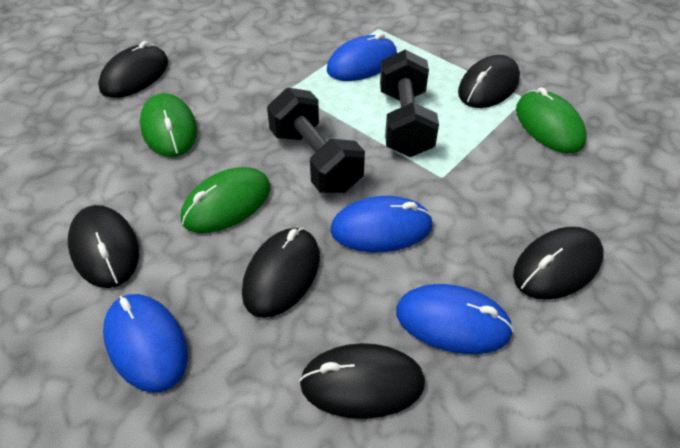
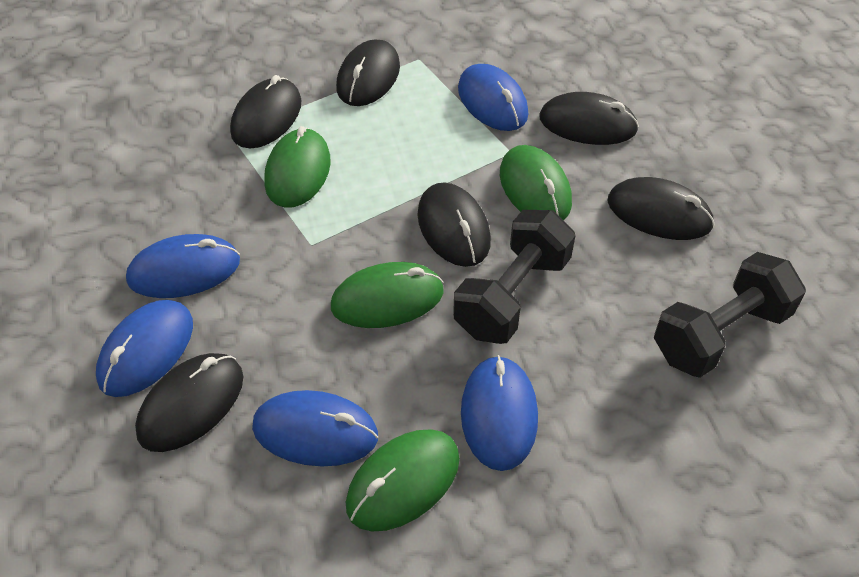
blue mouse: 4 -> 5
green mouse: 3 -> 4

